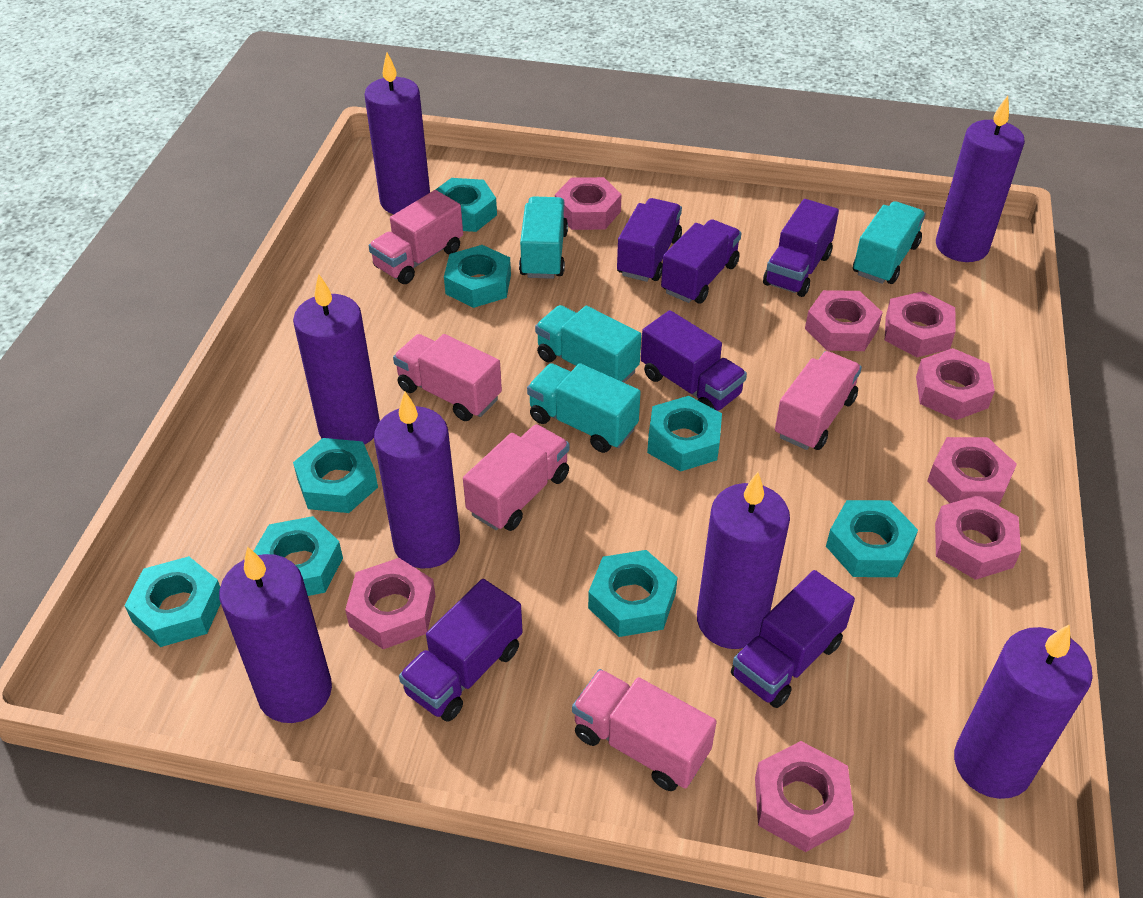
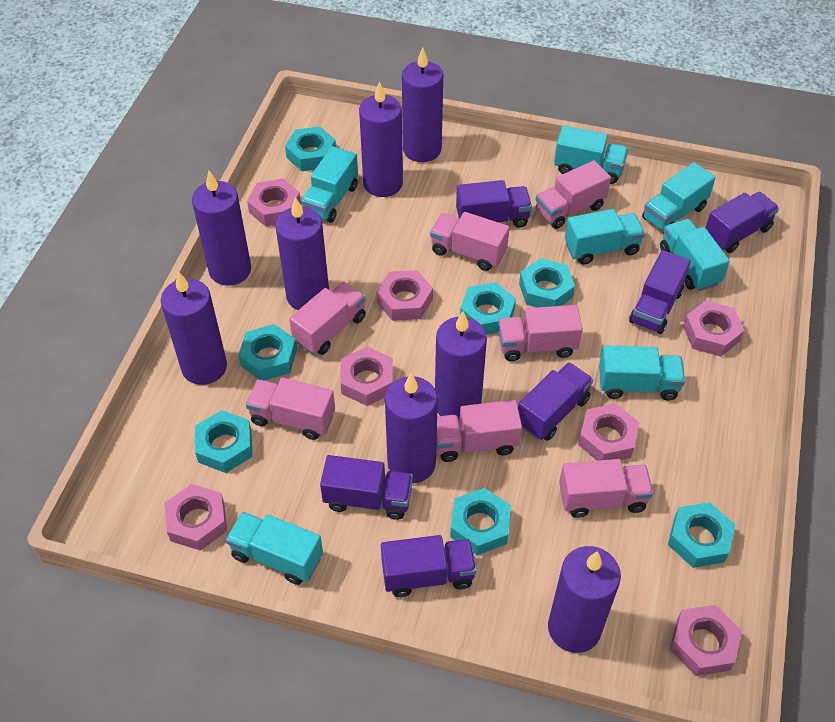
pink nut: 8 -> 7
pink truck: 5 -> 7
purple candle: 7 -> 8
turquoise nut: 8 -> 7
turquoise truck: 4 -> 7

